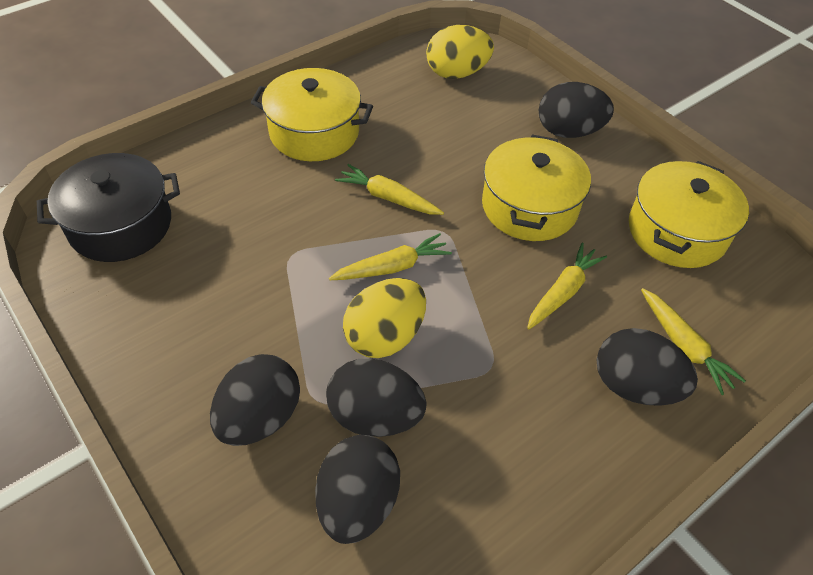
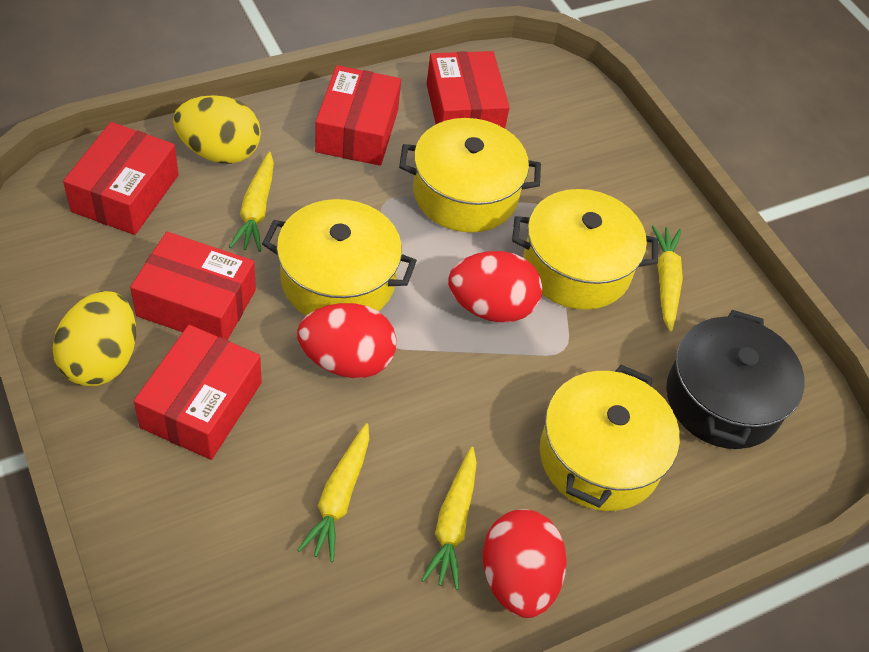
black egg: 5 -> 0
red box: 0 -> 5
red egg: 0 -> 3
yellow pot: 3 -> 4

